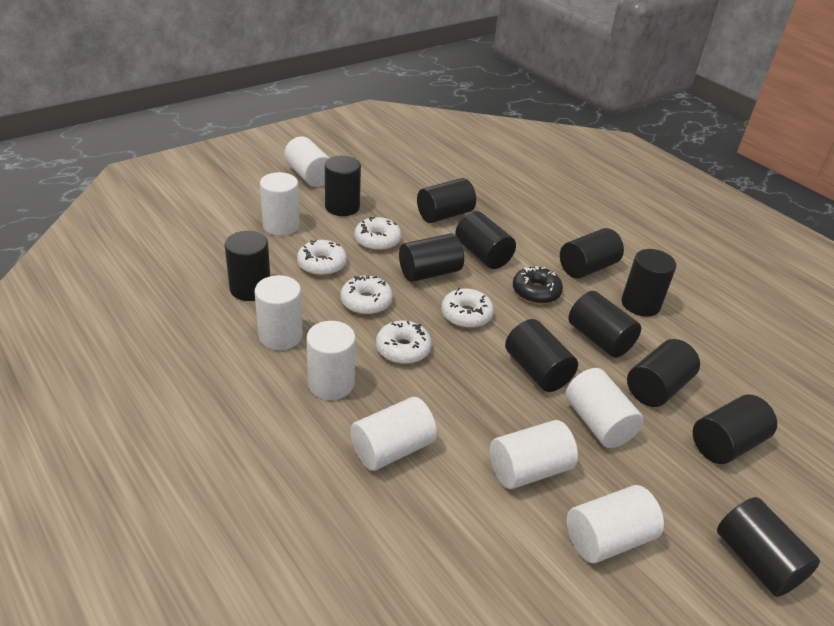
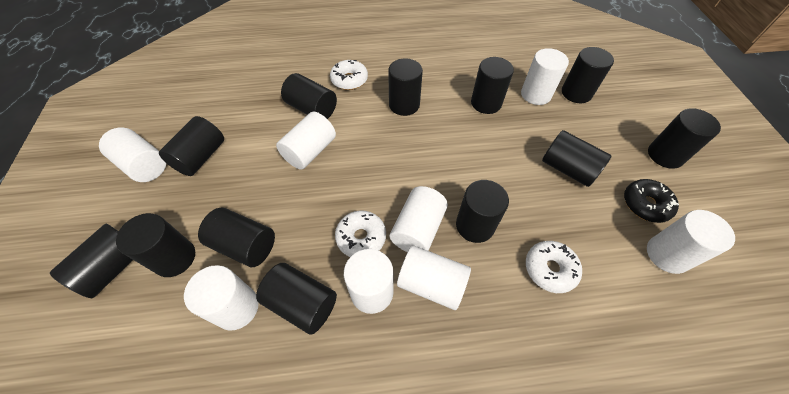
white donut: 5 -> 3

